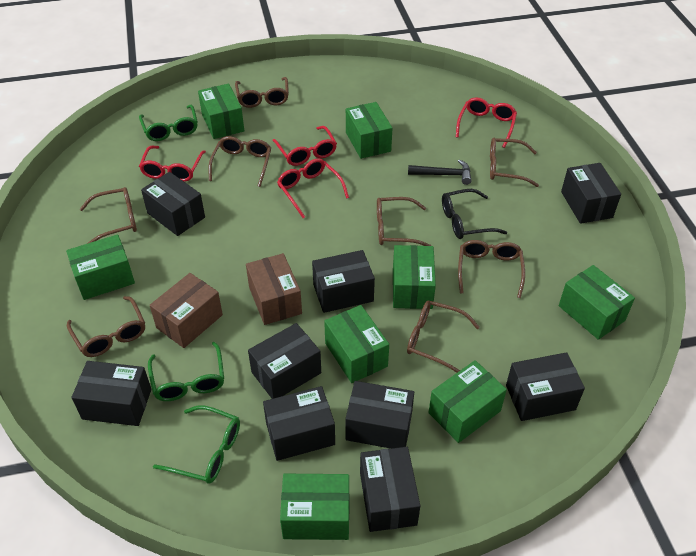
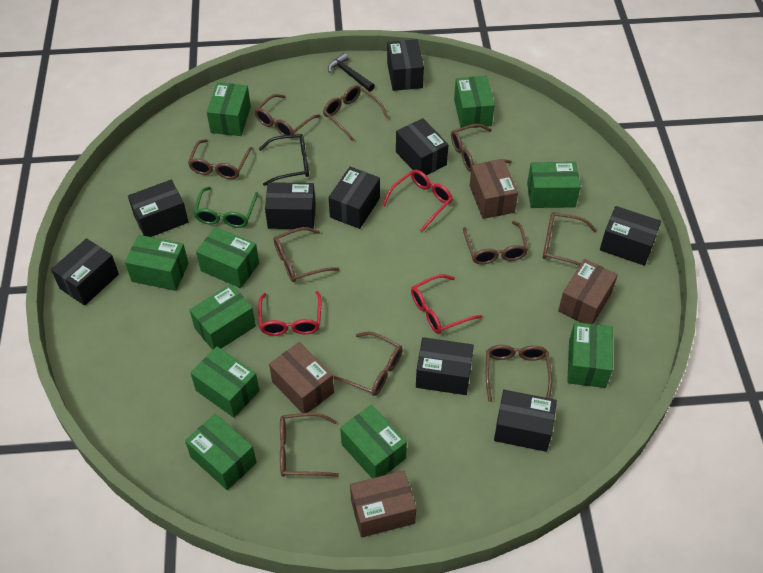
brown box: 2 -> 4
brown glasses: 8 -> 10
green box: 8 -> 10
green glasses: 3 -> 1
red glasses: 4 -> 3

